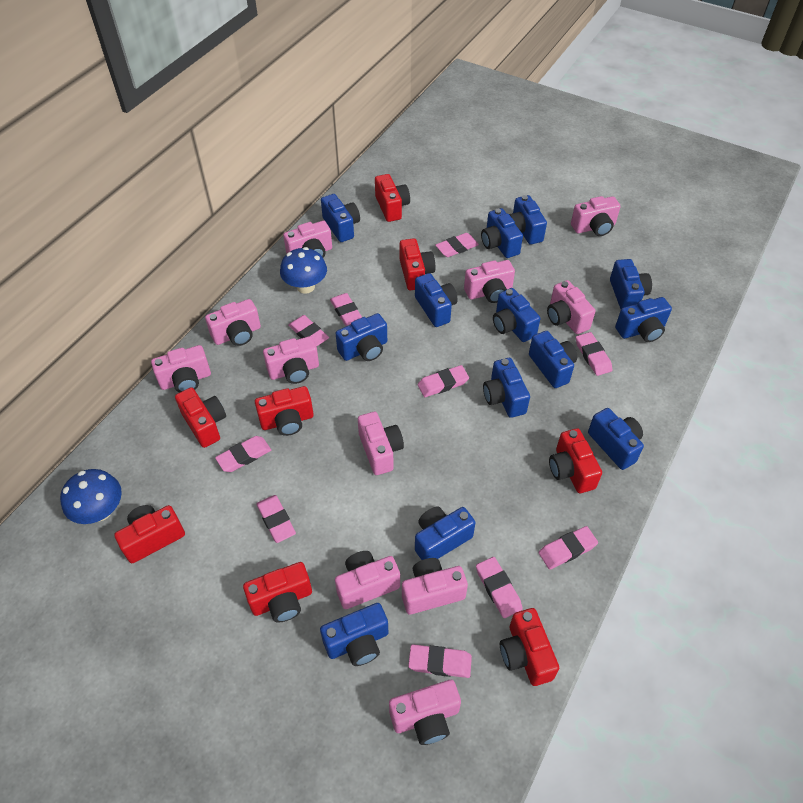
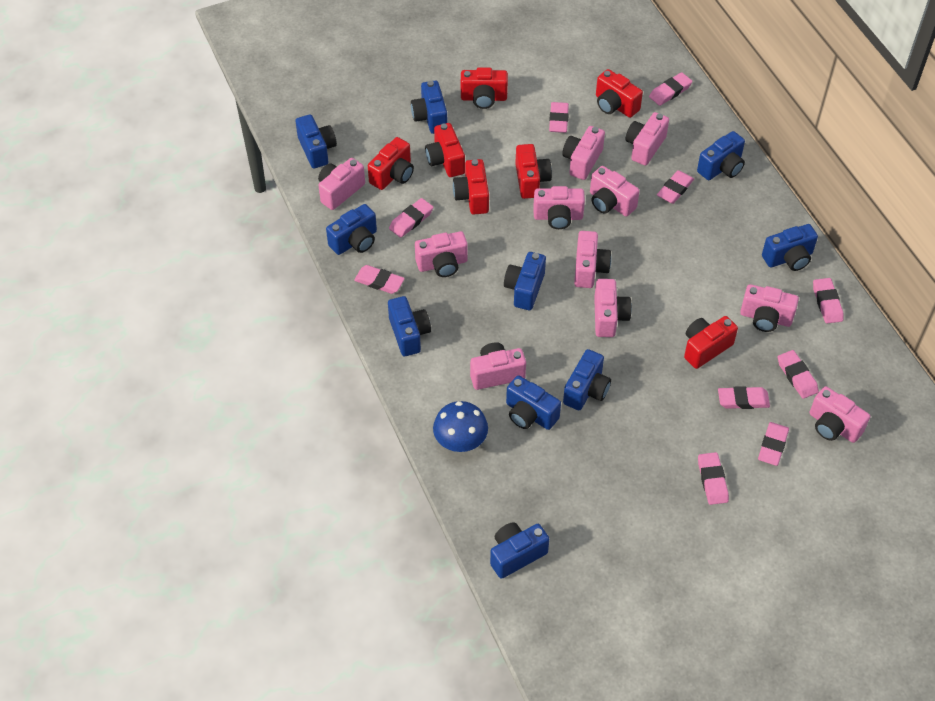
blue camera: 13 -> 10
blue mushroom: 2 -> 1
red camera: 8 -> 7

